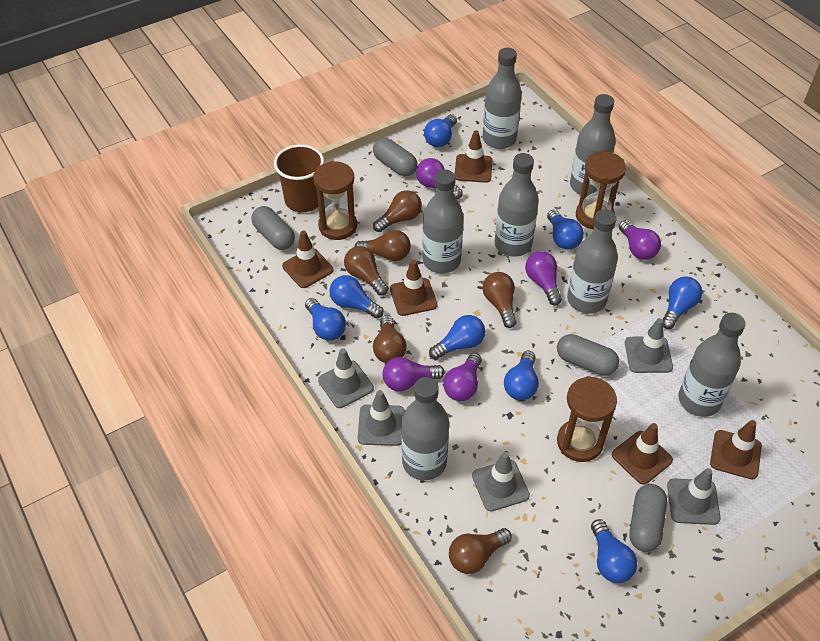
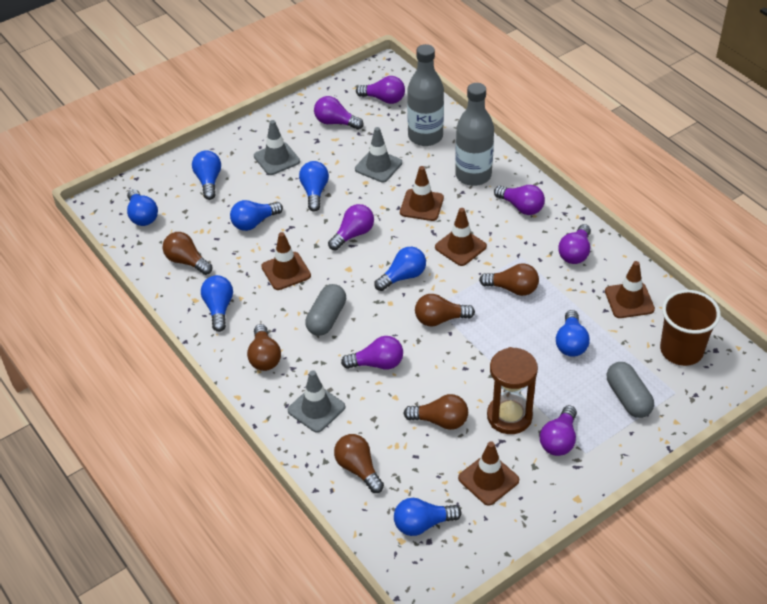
brown hourglass: 3 -> 1
grey bottle: 7 -> 2
grey capsule: 4 -> 2
grey traffic cone: 5 -> 3
purple light bulb: 5 -> 7

